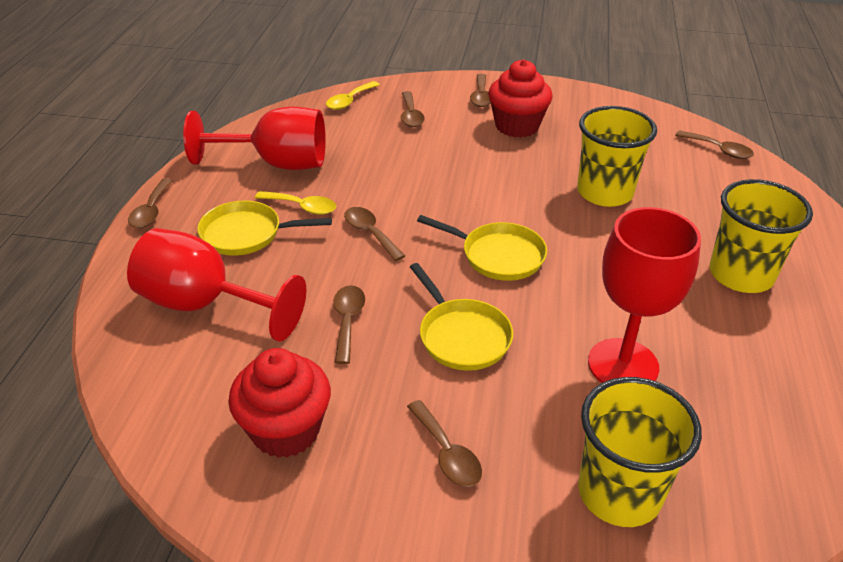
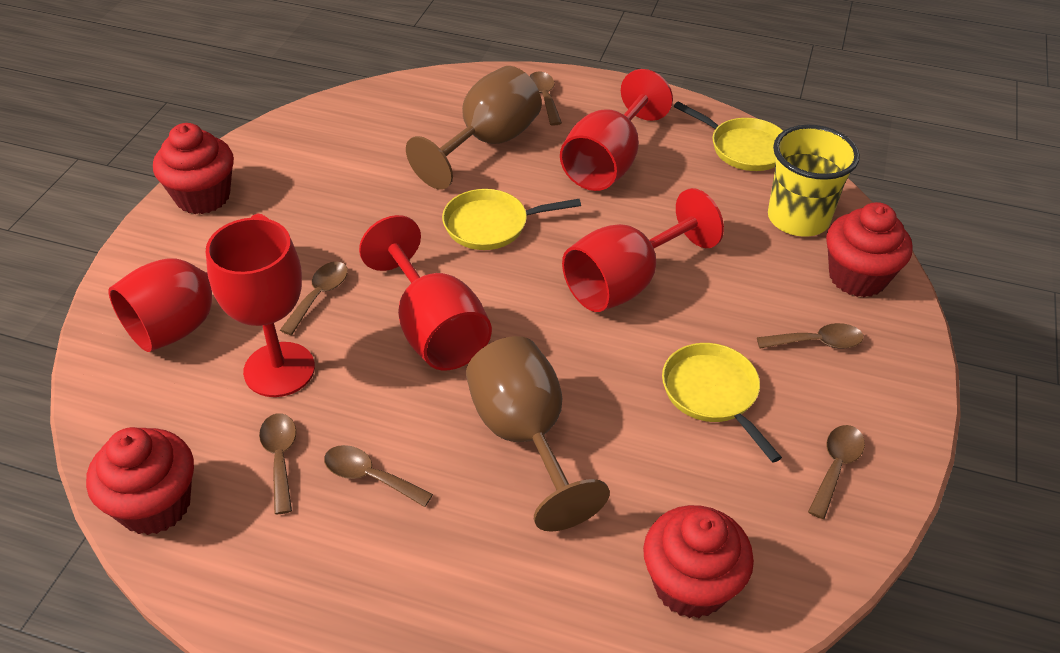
brown goblet: 0 -> 2
brown spoon: 7 -> 6
red cupcake: 2 -> 4
red goblet: 3 -> 5
yellow cup: 3 -> 1
yellow spoon: 2 -> 0

